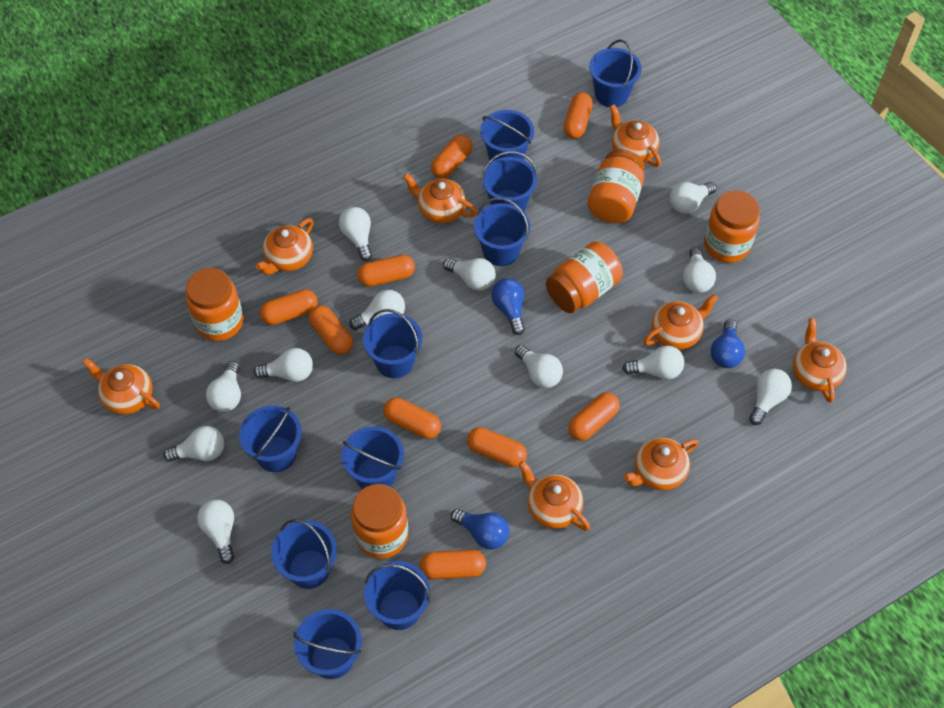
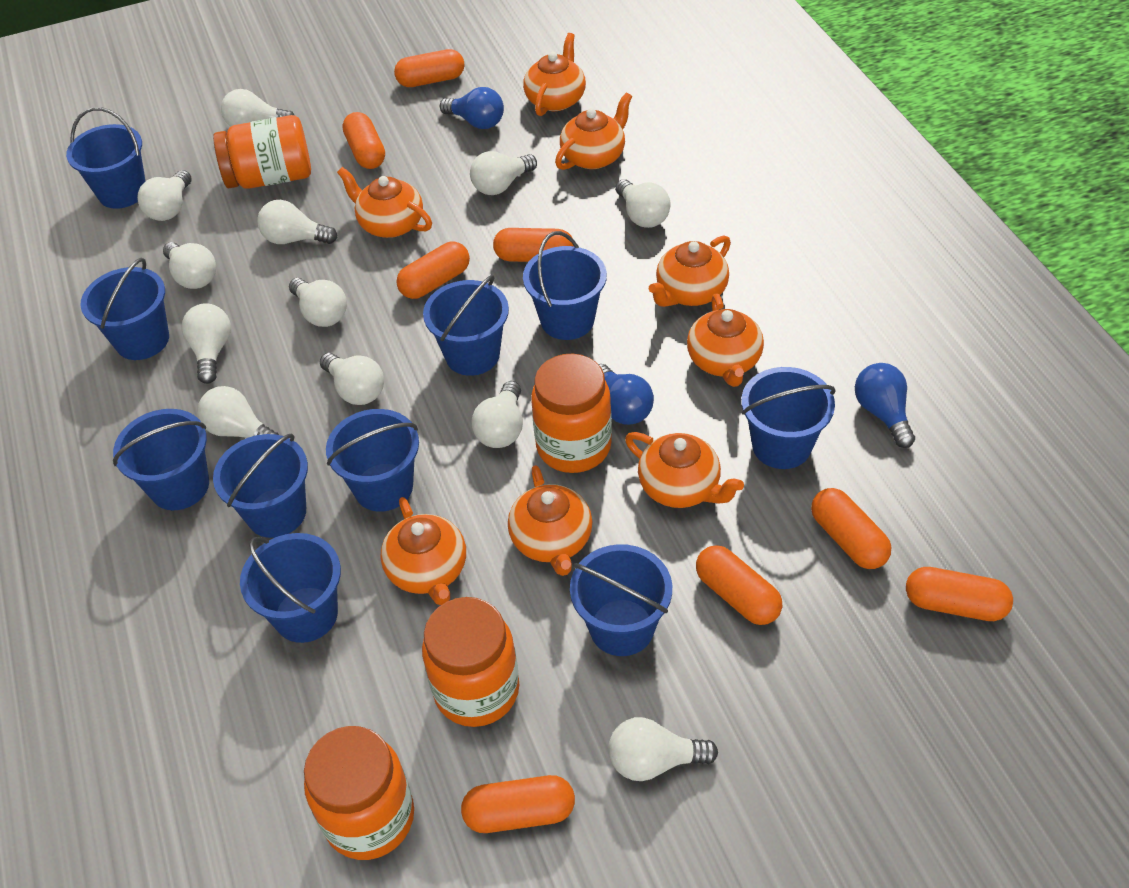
orange capsule: 9 -> 8
orange jar: 5 -> 4

